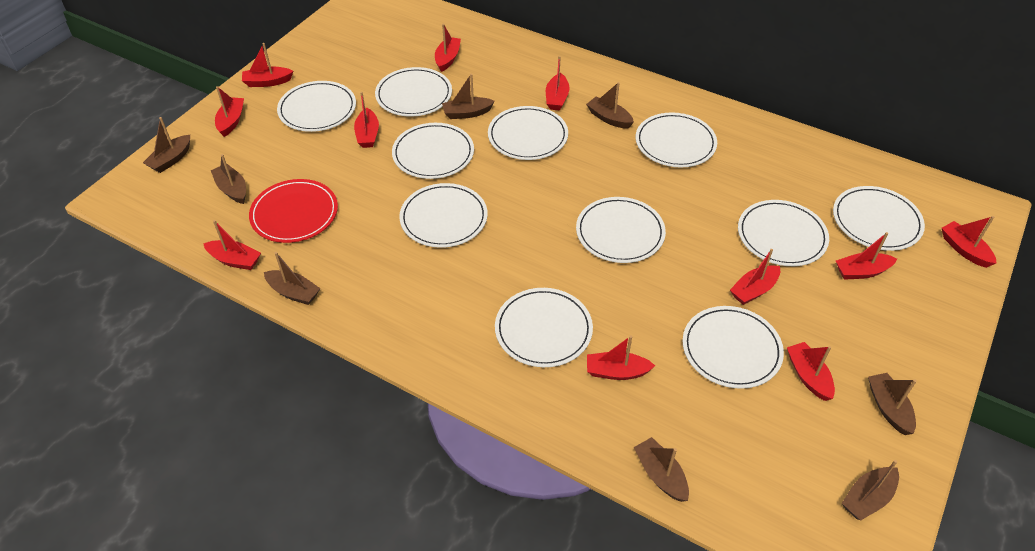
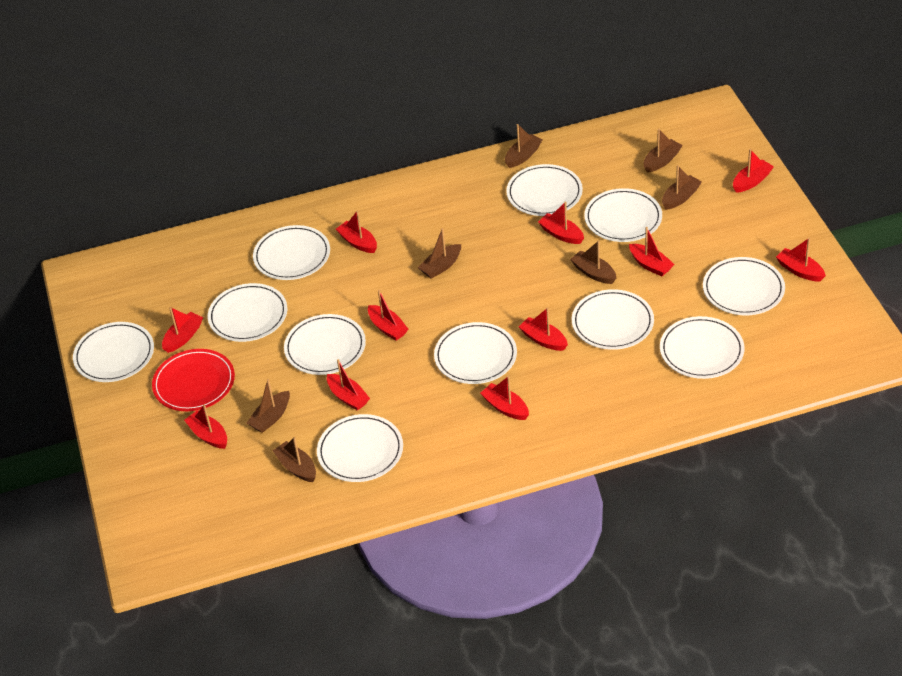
brown boat: 8 -> 7

